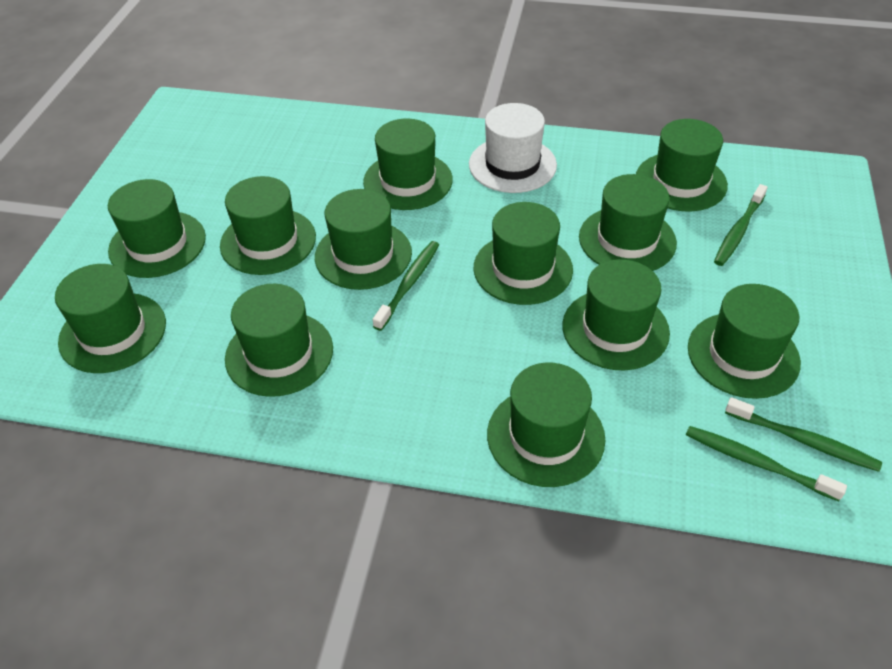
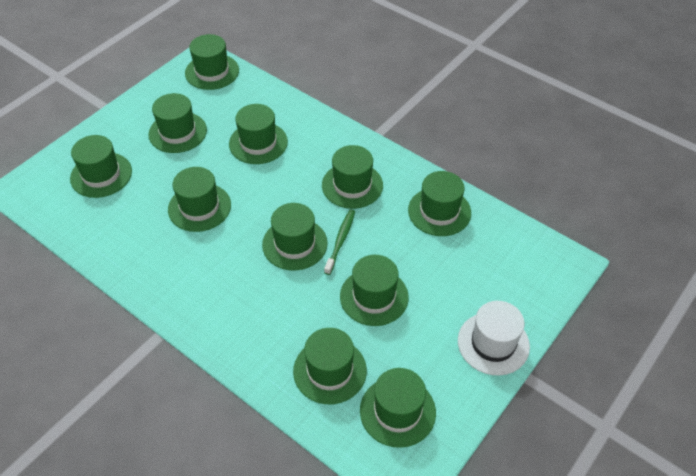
green hat: 12 -> 11
green toothbrush: 4 -> 1

